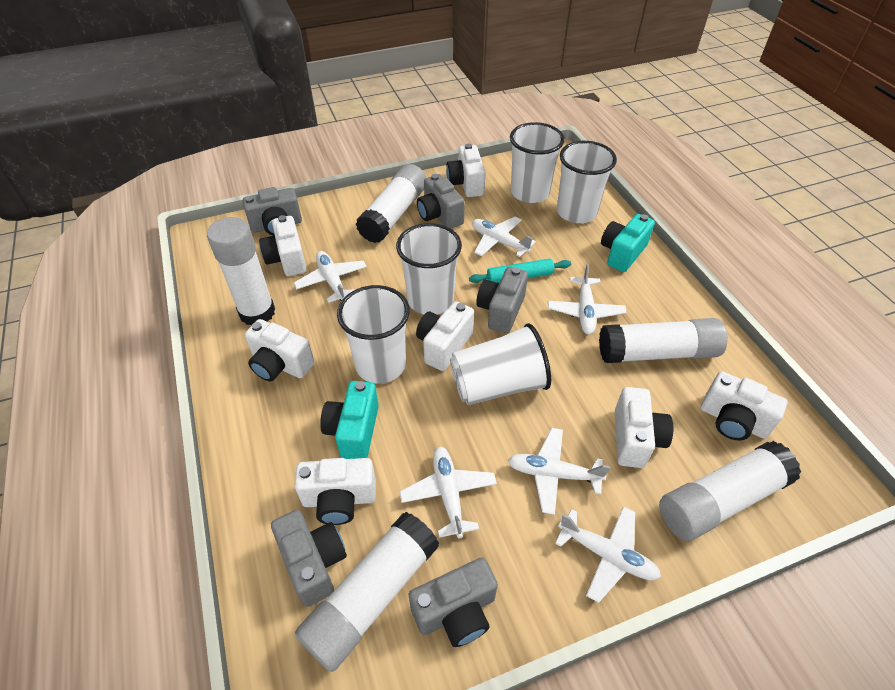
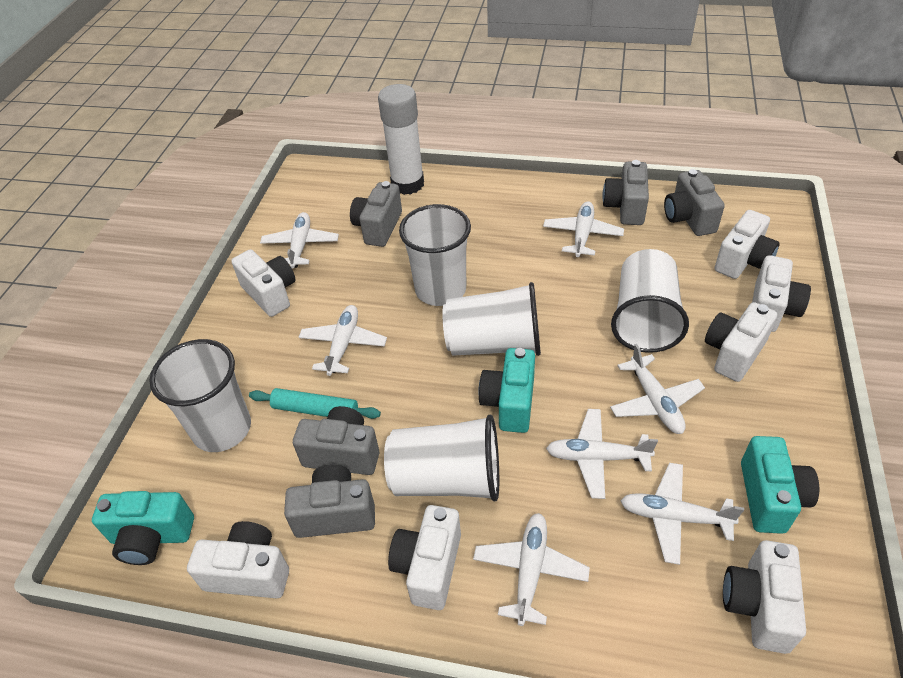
turquoise camera: 2 -> 3
white glue stick: 5 -> 1
white plane: 6 -> 7

